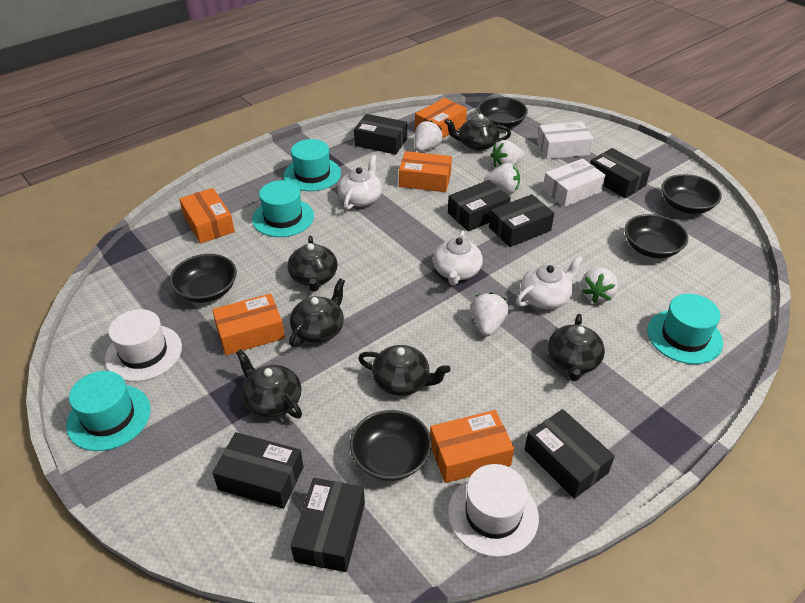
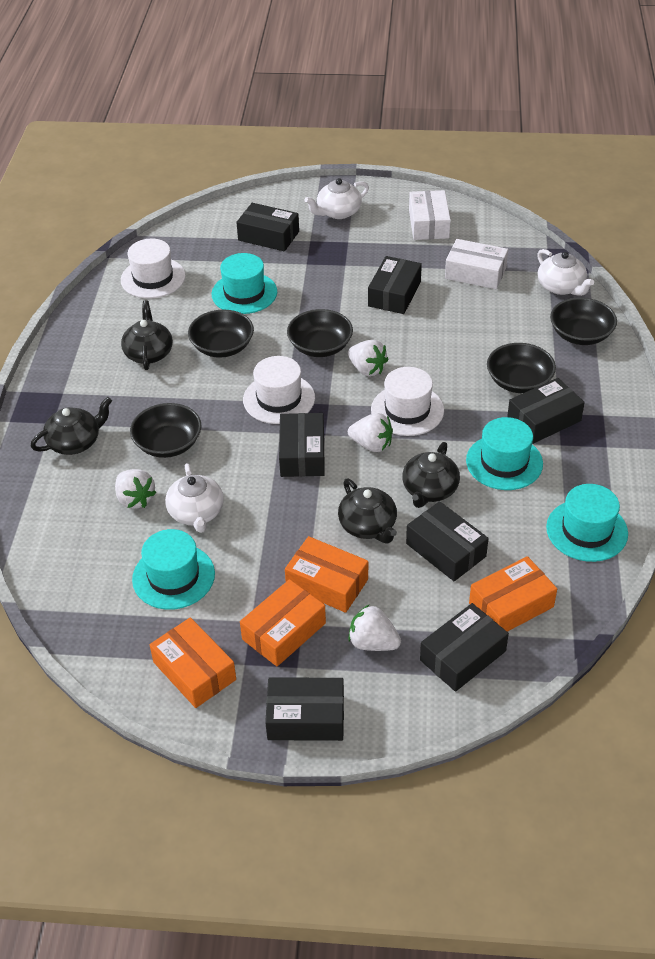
black teapot: 6 -> 4
orange box: 5 -> 4
white hat: 2 -> 3
white strawberry: 5 -> 4

